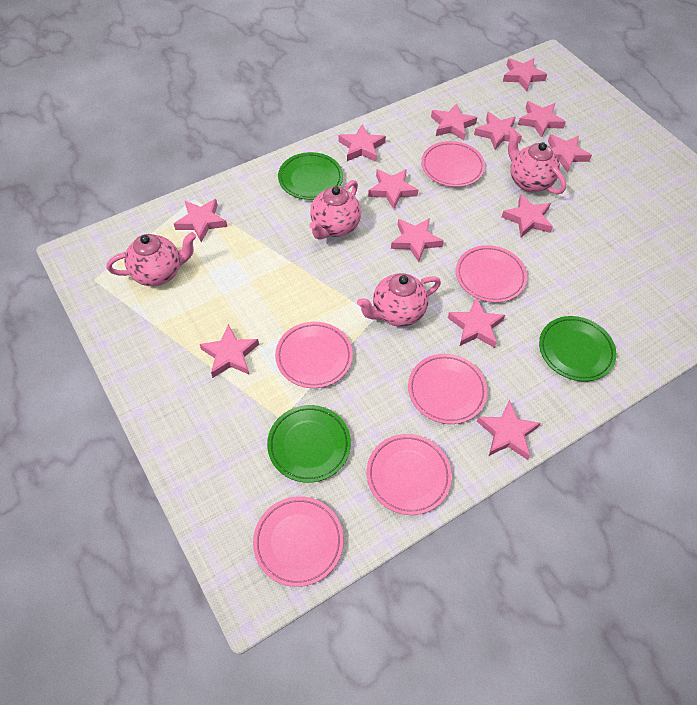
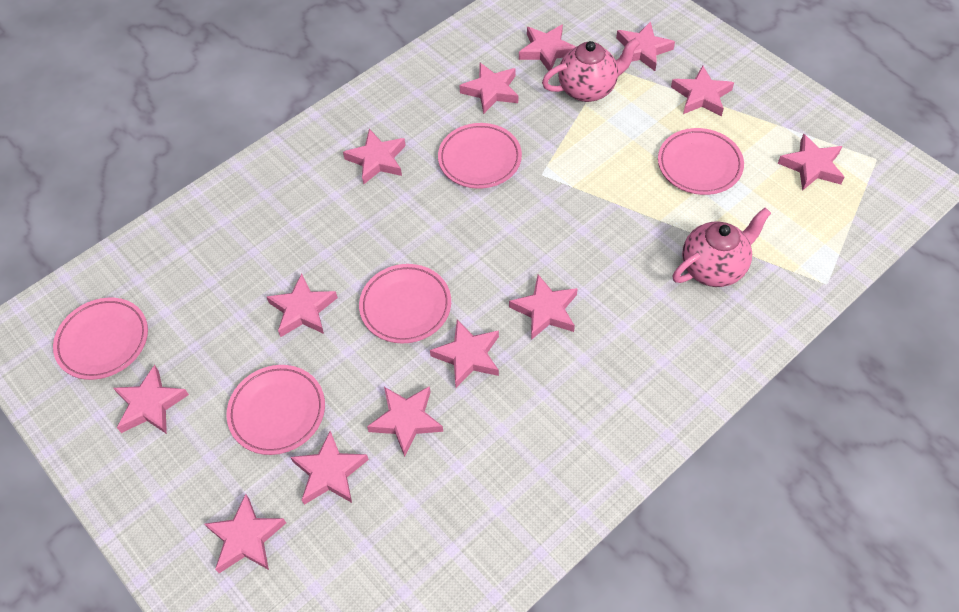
green plate: 3 -> 0
pink plate: 6 -> 5
pink teapot: 4 -> 2

